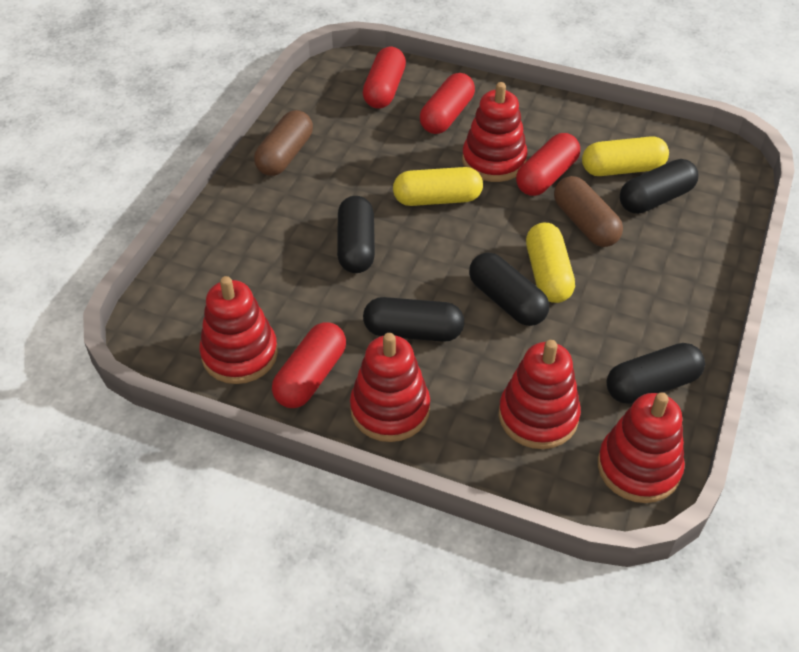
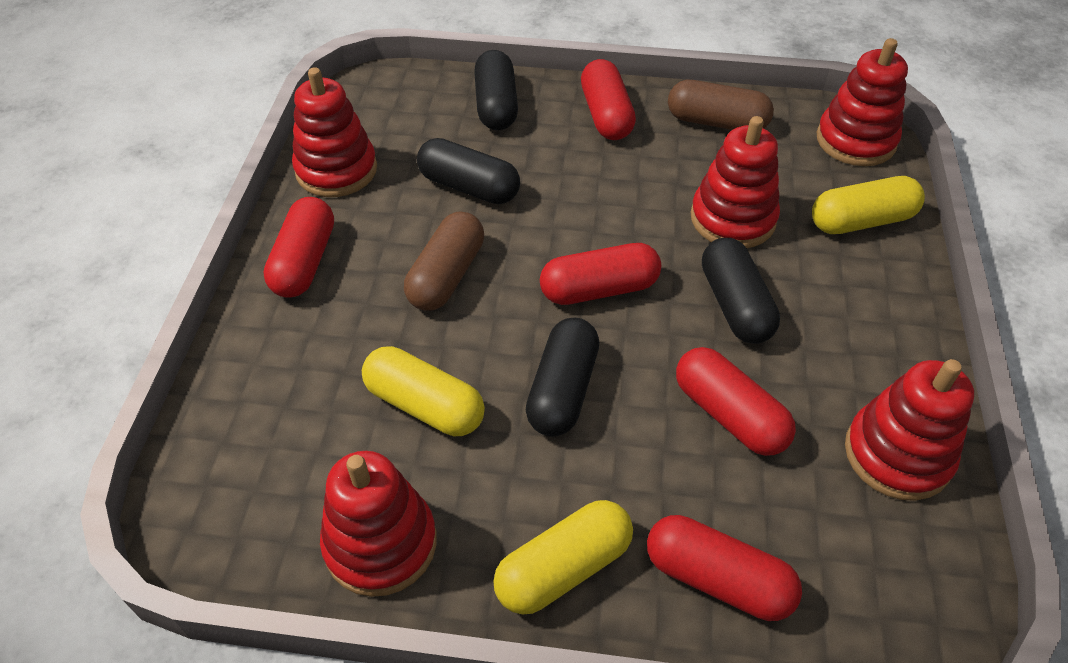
black capsule: 5 -> 4
red capsule: 4 -> 5

